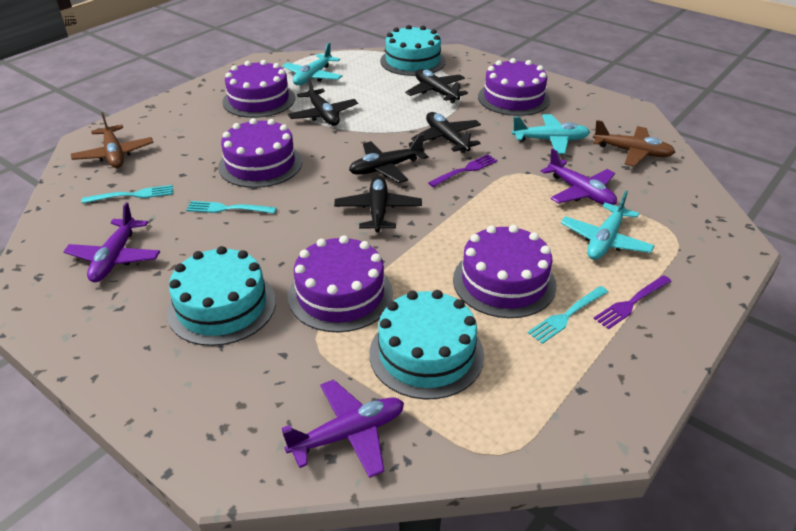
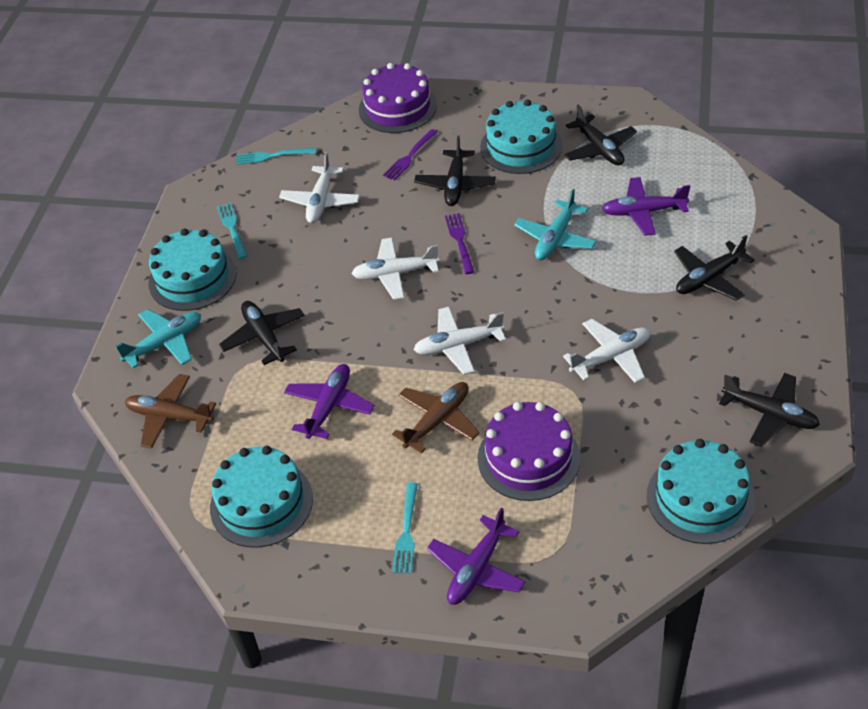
purple cake: 5 -> 2
turquoise cake: 3 -> 4
turquoise plane: 3 -> 2
white plane: 0 -> 4

